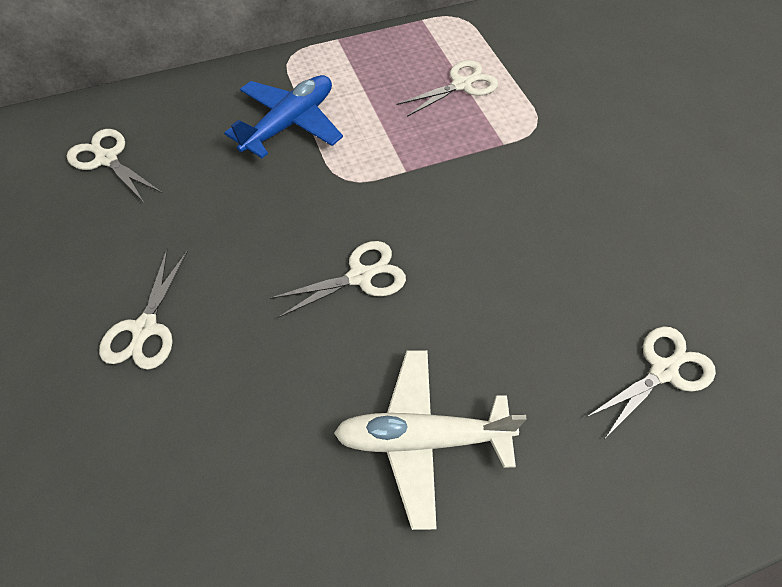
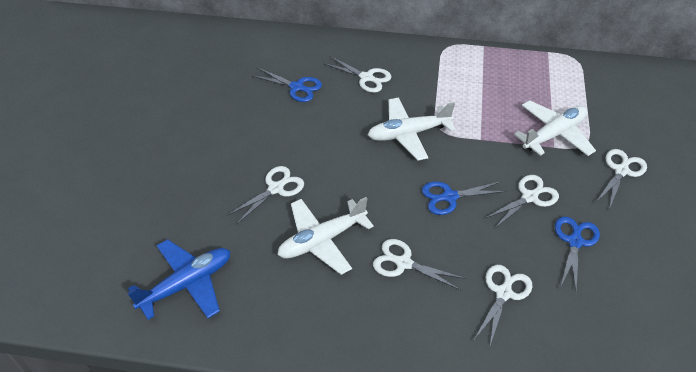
blue scissors: 0 -> 3
white plane: 1 -> 3
white scissors: 5 -> 6

